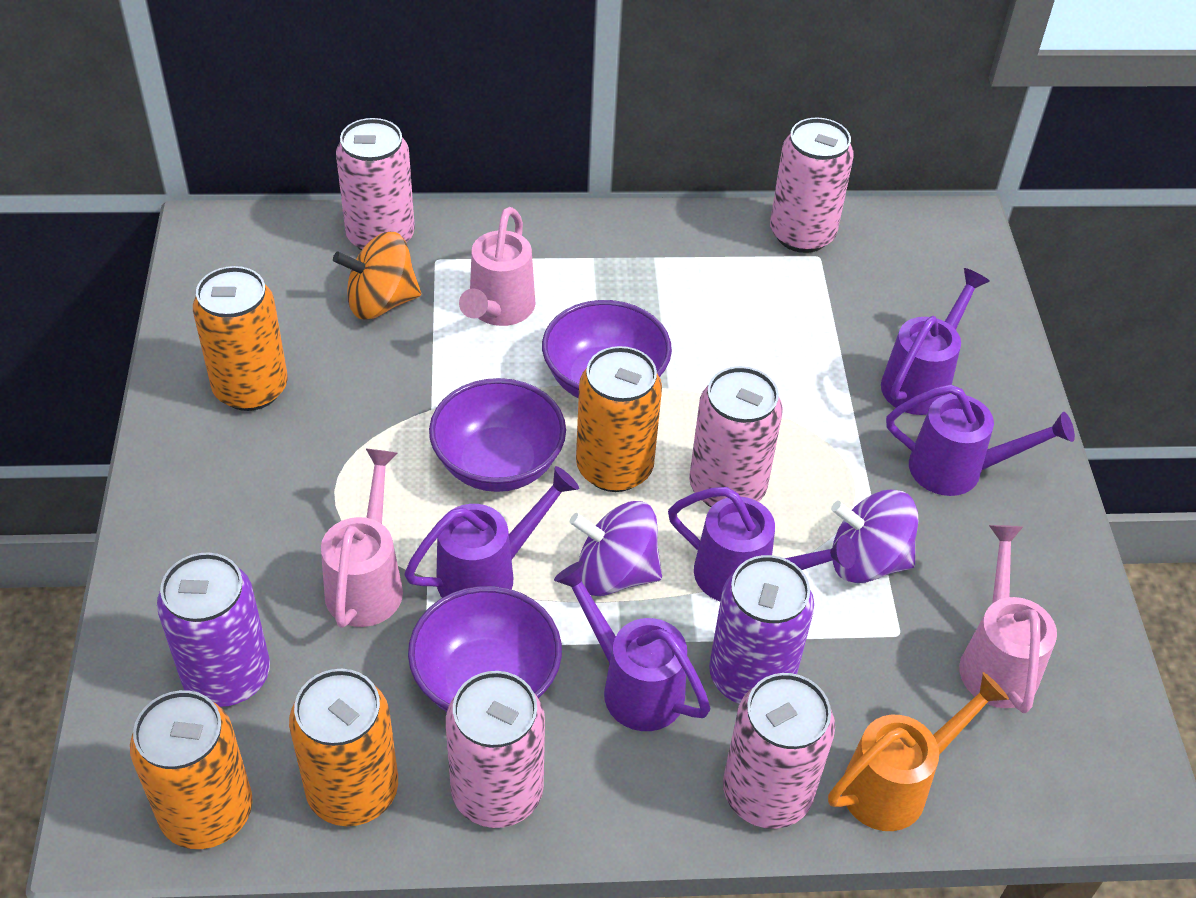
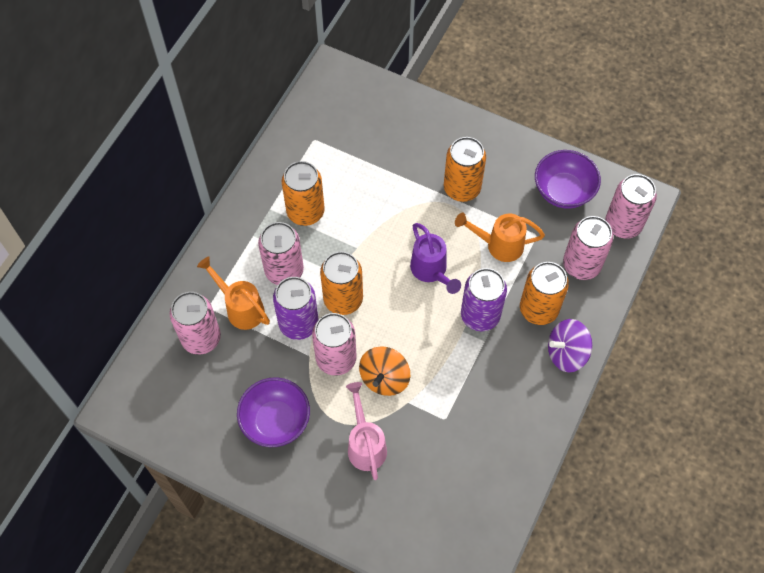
orange watering can: 1 -> 2
pink watering can: 3 -> 1
purple bowl: 3 -> 2
purple spinning top: 2 -> 1
purple watering can: 5 -> 1

